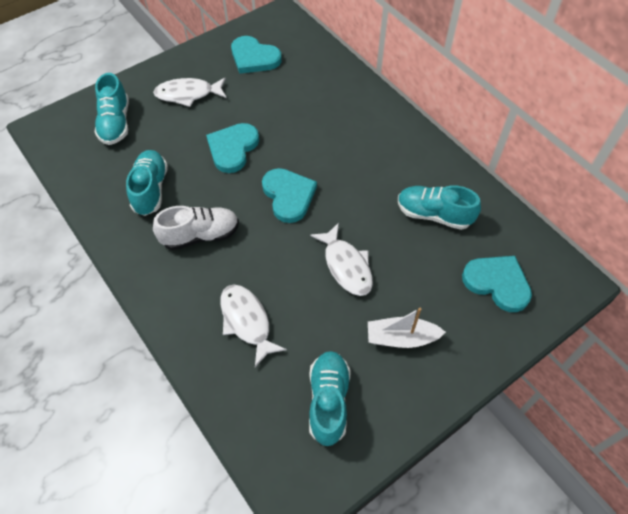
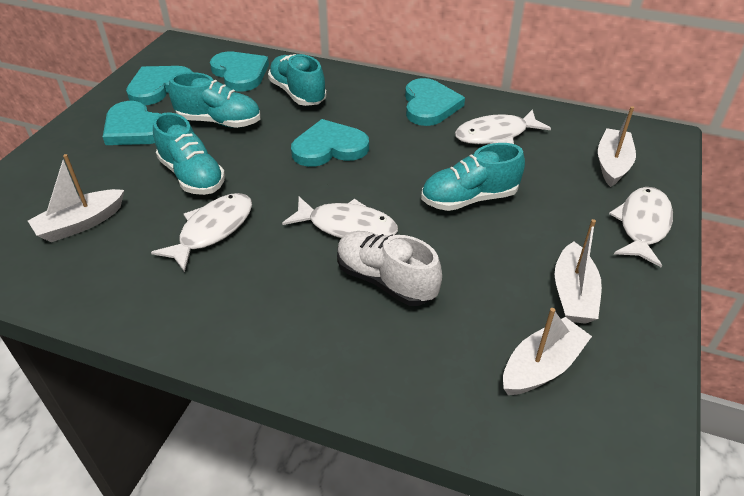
turquoise heart: 4 -> 5
white boat: 1 -> 4
white fish: 3 -> 4

